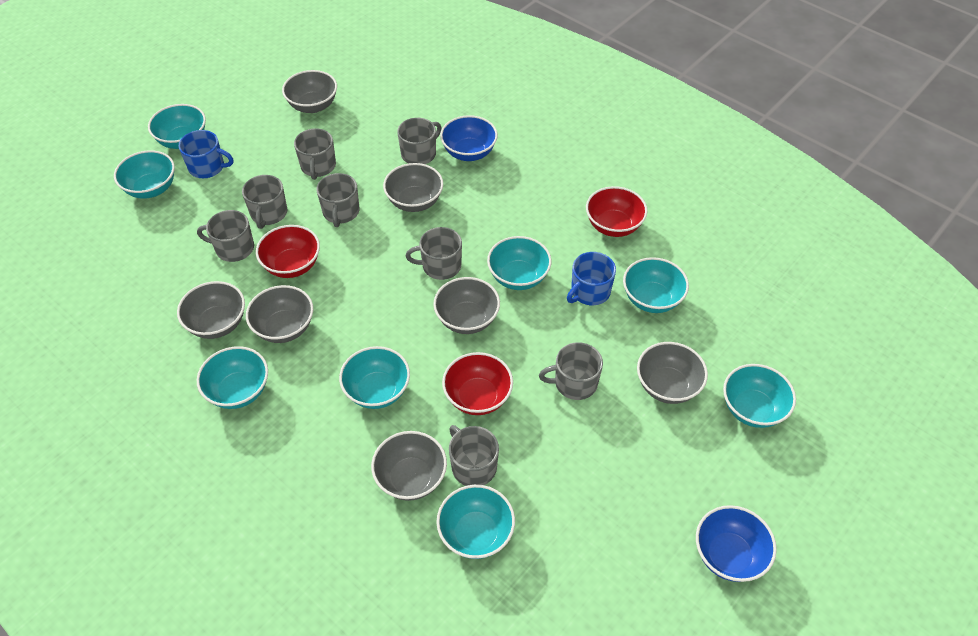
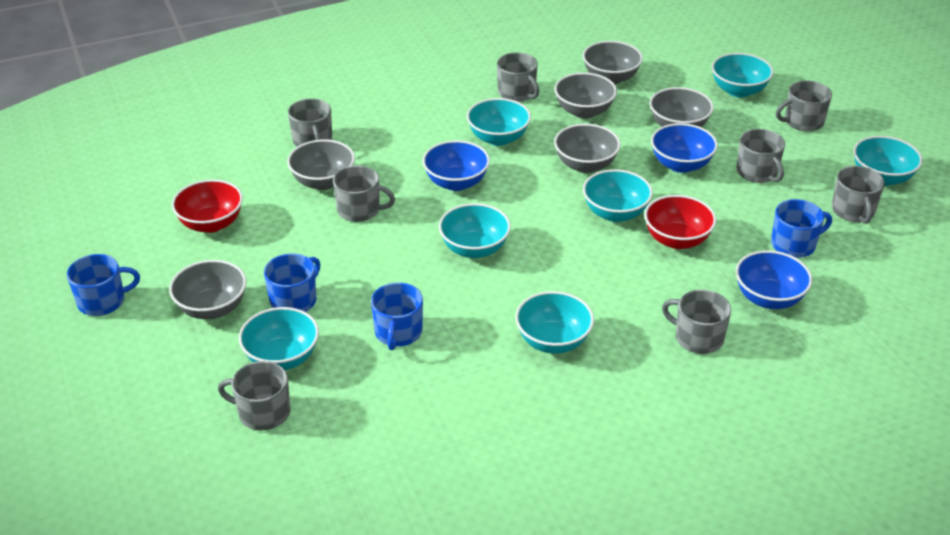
blue bowl: 2 -> 3
blue mug: 2 -> 4
grey bowl: 7 -> 6
red bowl: 3 -> 2
turquoise bowl: 8 -> 7

